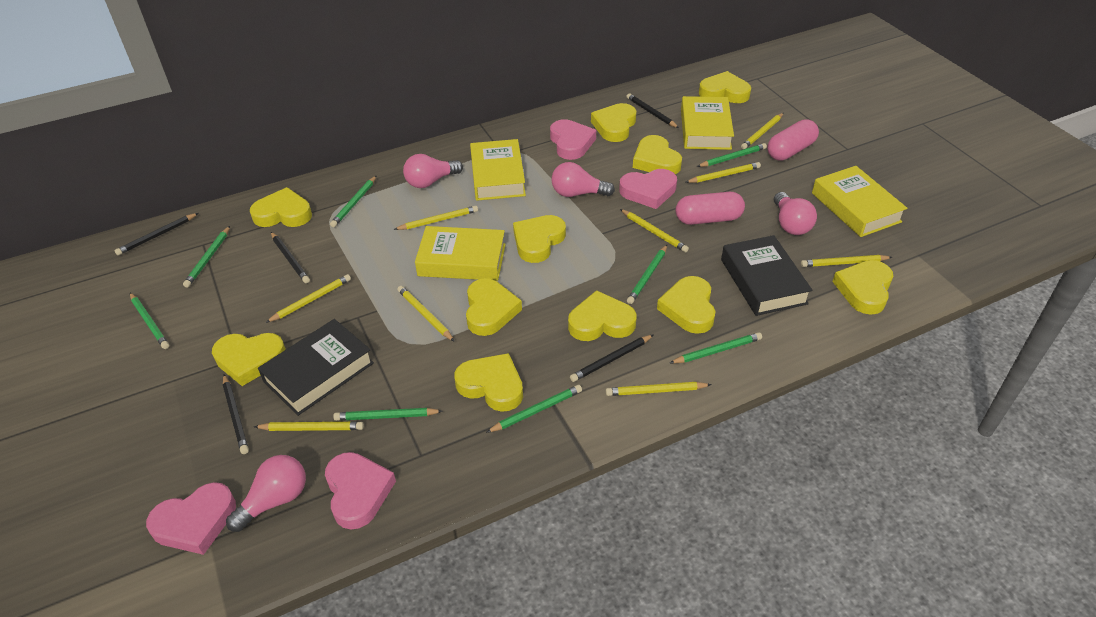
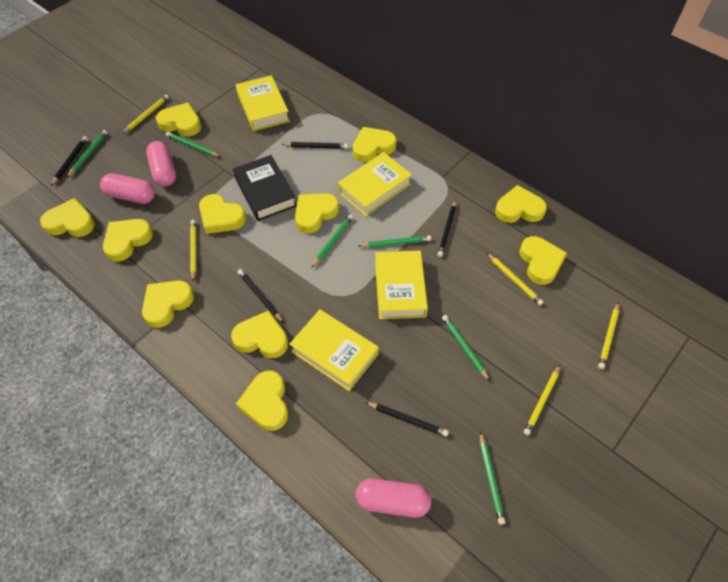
black book: 2 -> 1
green pencil: 8 -> 6
pink capsule: 2 -> 3
pink heart: 4 -> 0
pink light bulb: 4 -> 0
yellow pencil: 9 -> 5

